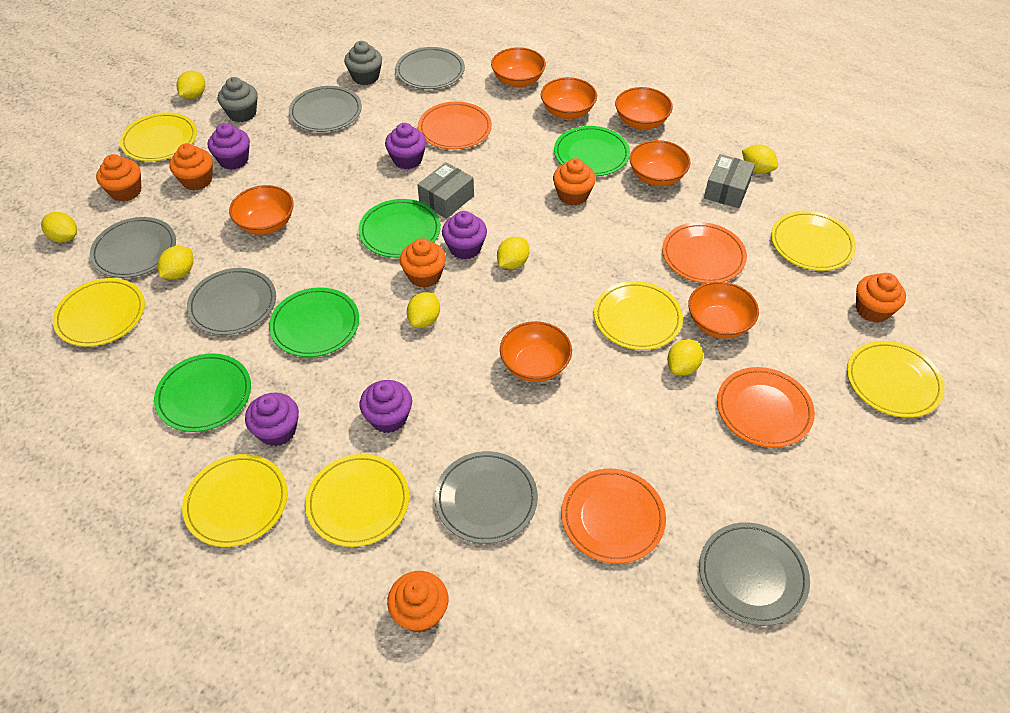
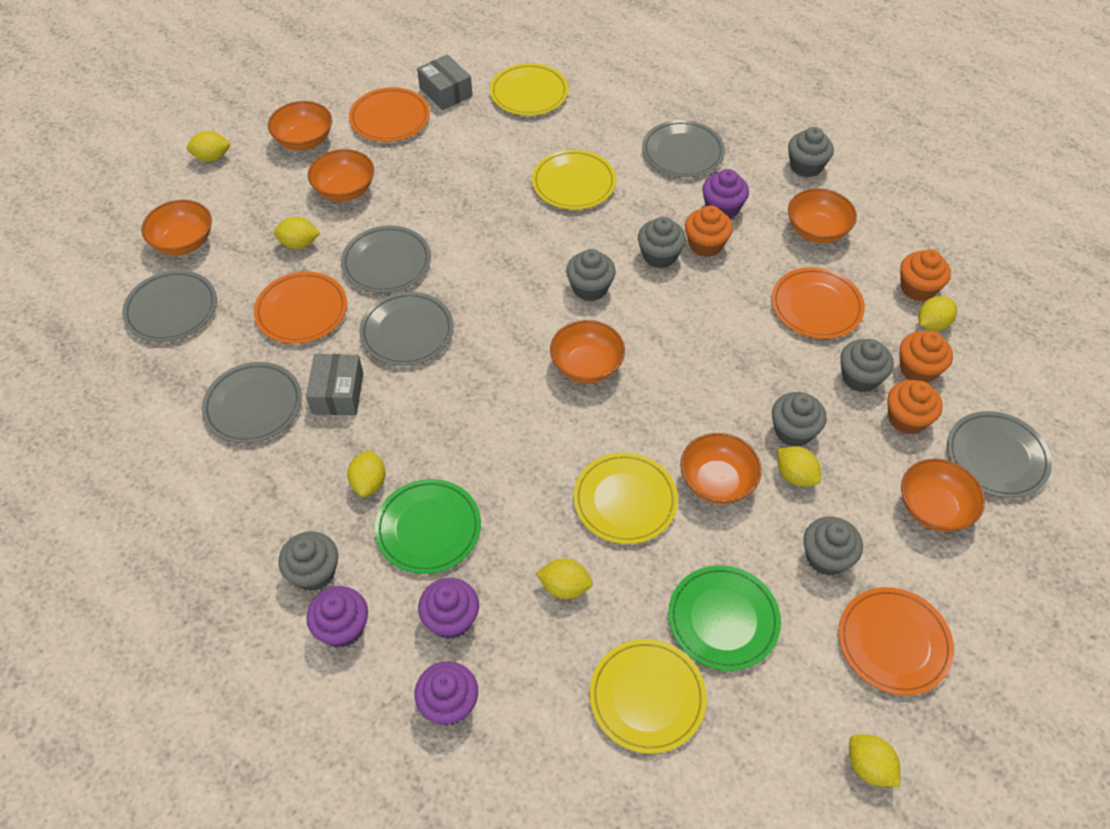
green plate: 4 -> 2
grey cupcake: 2 -> 7
orange cupcake: 6 -> 4
purple cupcake: 5 -> 4
yellow plate: 7 -> 4

